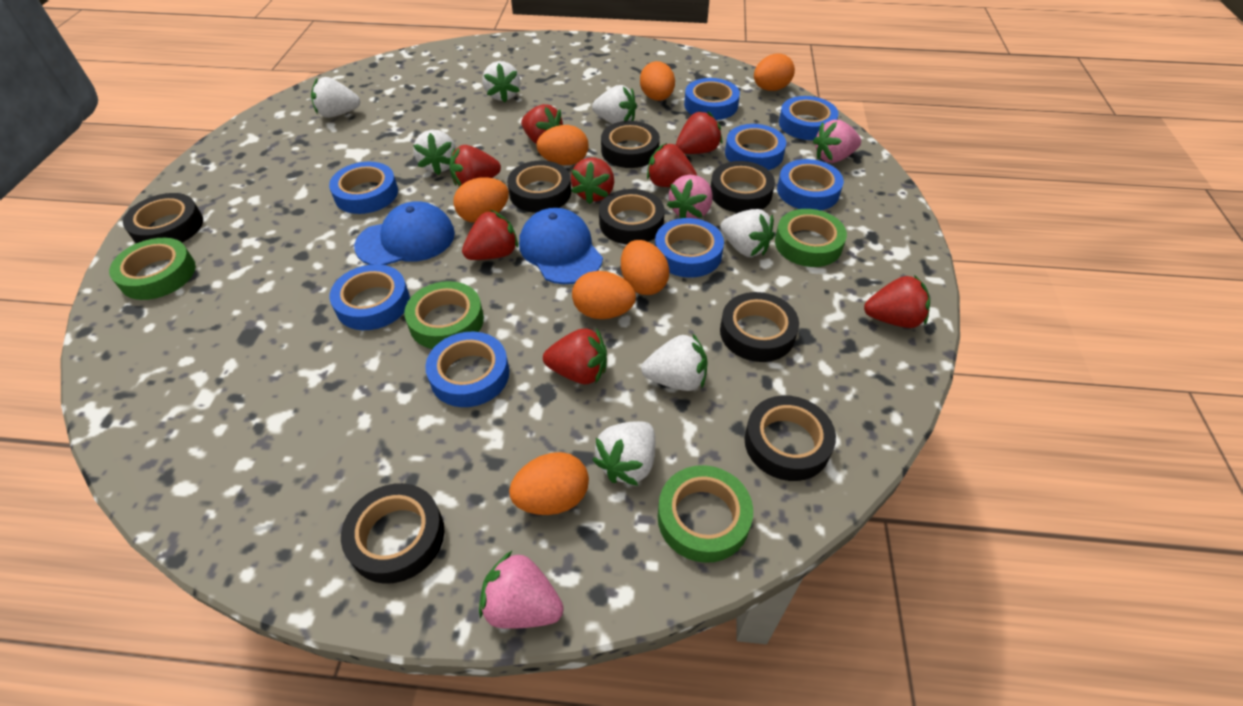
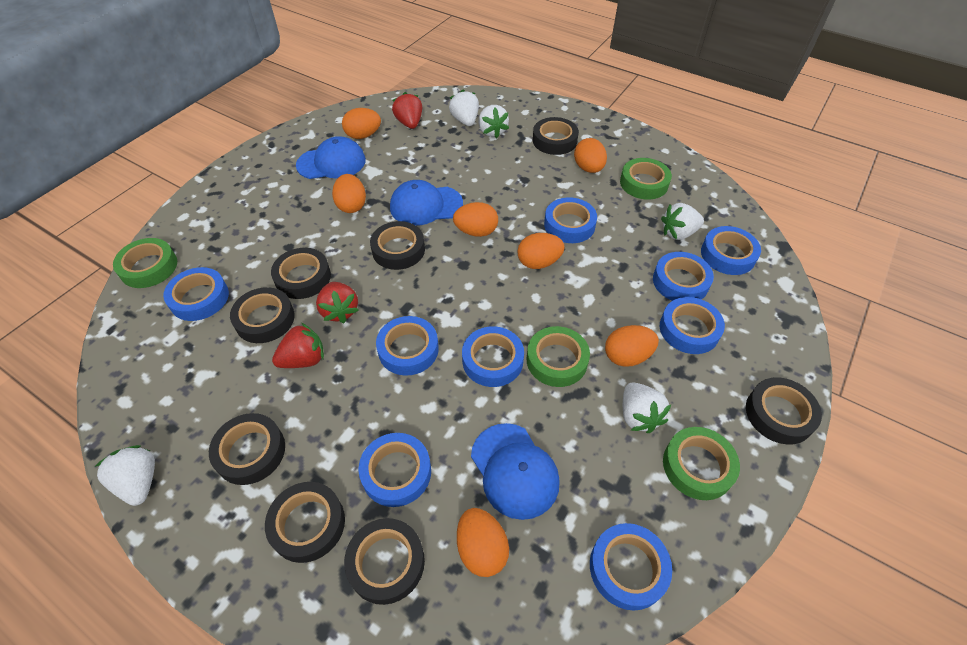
blue cap: 2 -> 3
blue tape: 8 -> 9
pink strawberry: 3 -> 0
red strawberry: 8 -> 3
white strawberry: 7 -> 5

